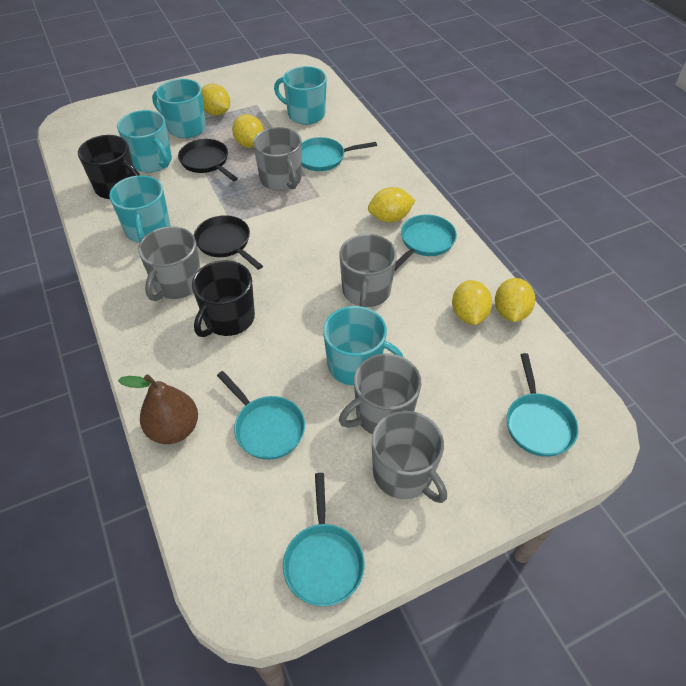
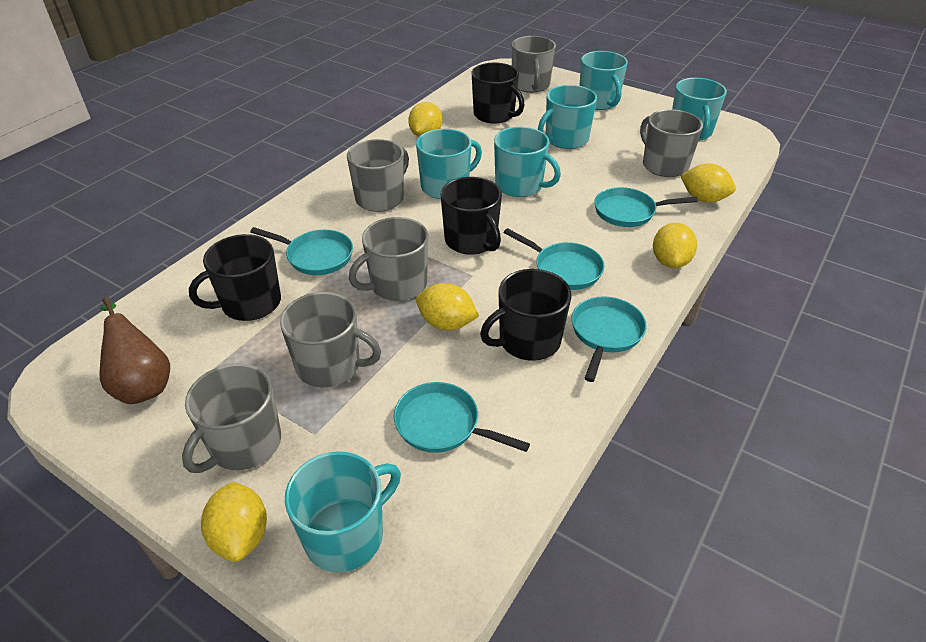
black mug: 2 -> 4
black pan: 2 -> 0
grey mug: 5 -> 6
turquoise mug: 5 -> 6

